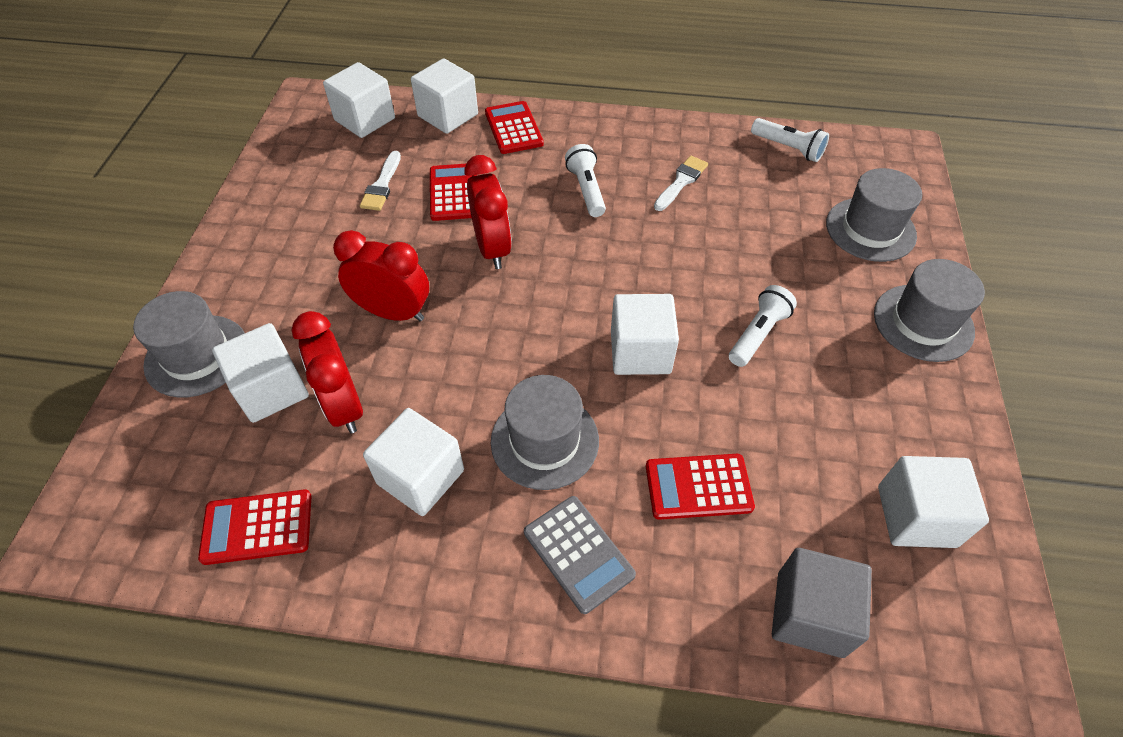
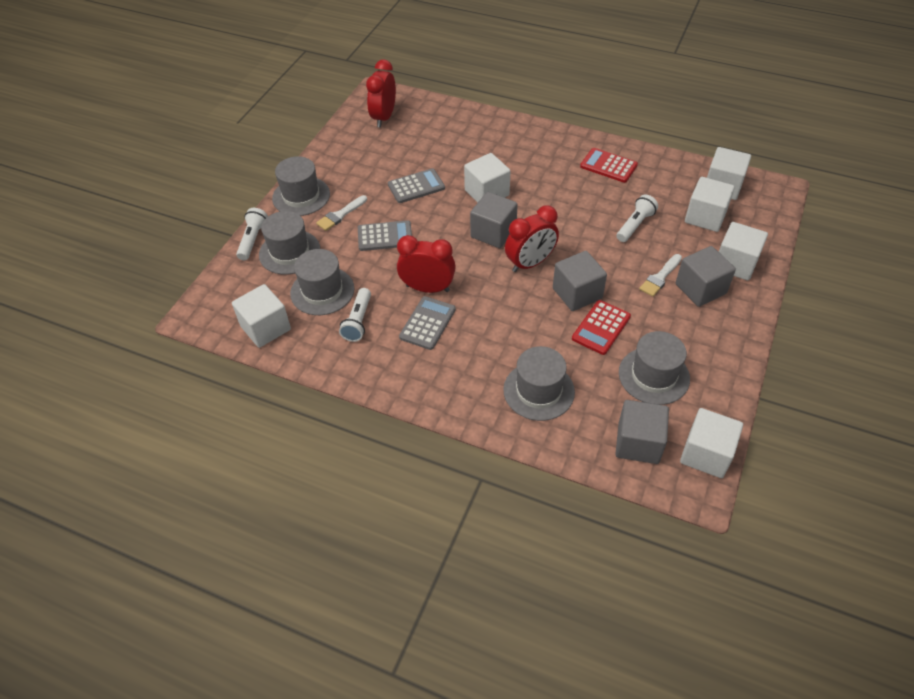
grey calculator: 1 -> 3
grey cube: 1 -> 4
grey hat: 4 -> 5
red calculator: 4 -> 2

